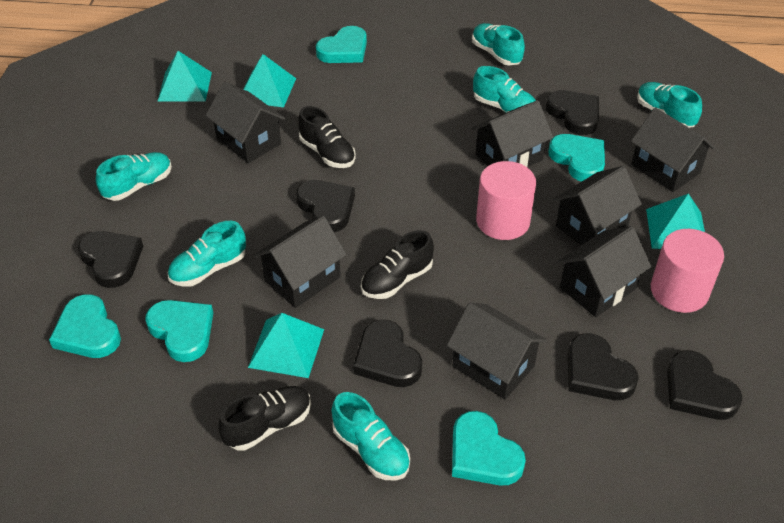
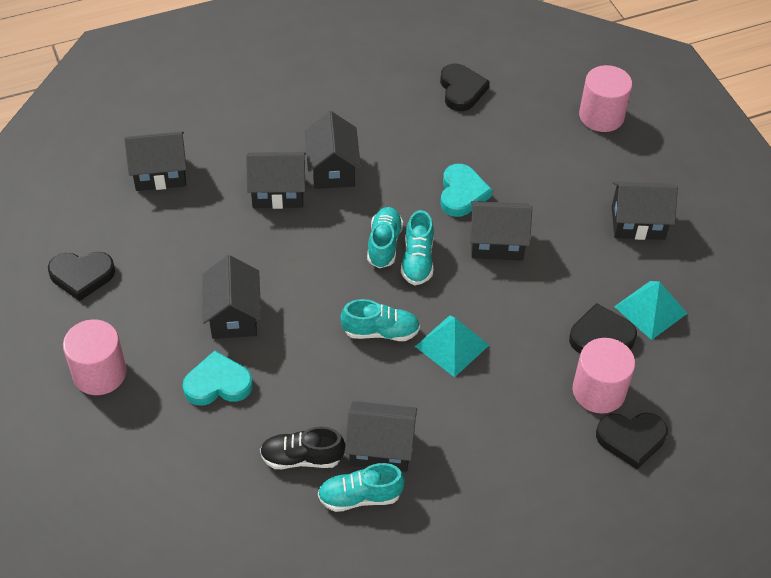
black heart: 6 -> 4
black shoe: 3 -> 1
pink cylinder: 2 -> 3
turquoise heart: 5 -> 2
turquoise pyramid: 4 -> 2
turquoise shoe: 6 -> 4

